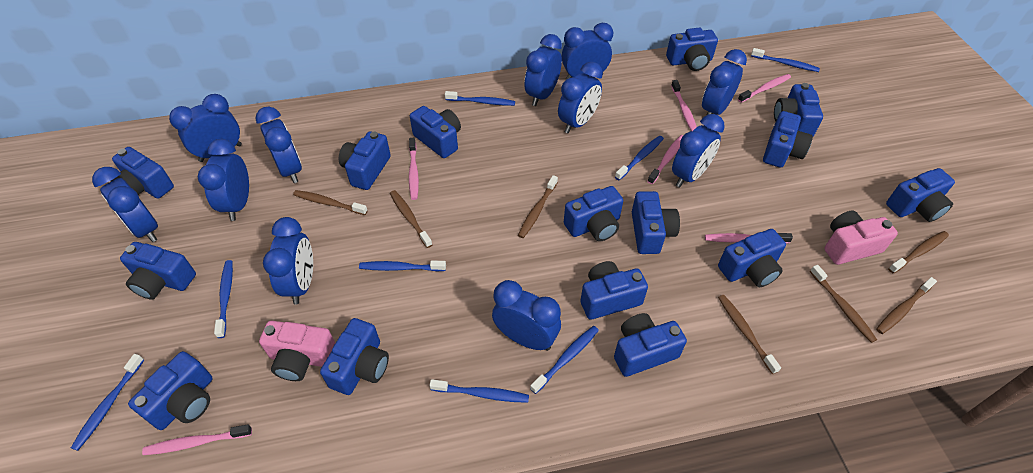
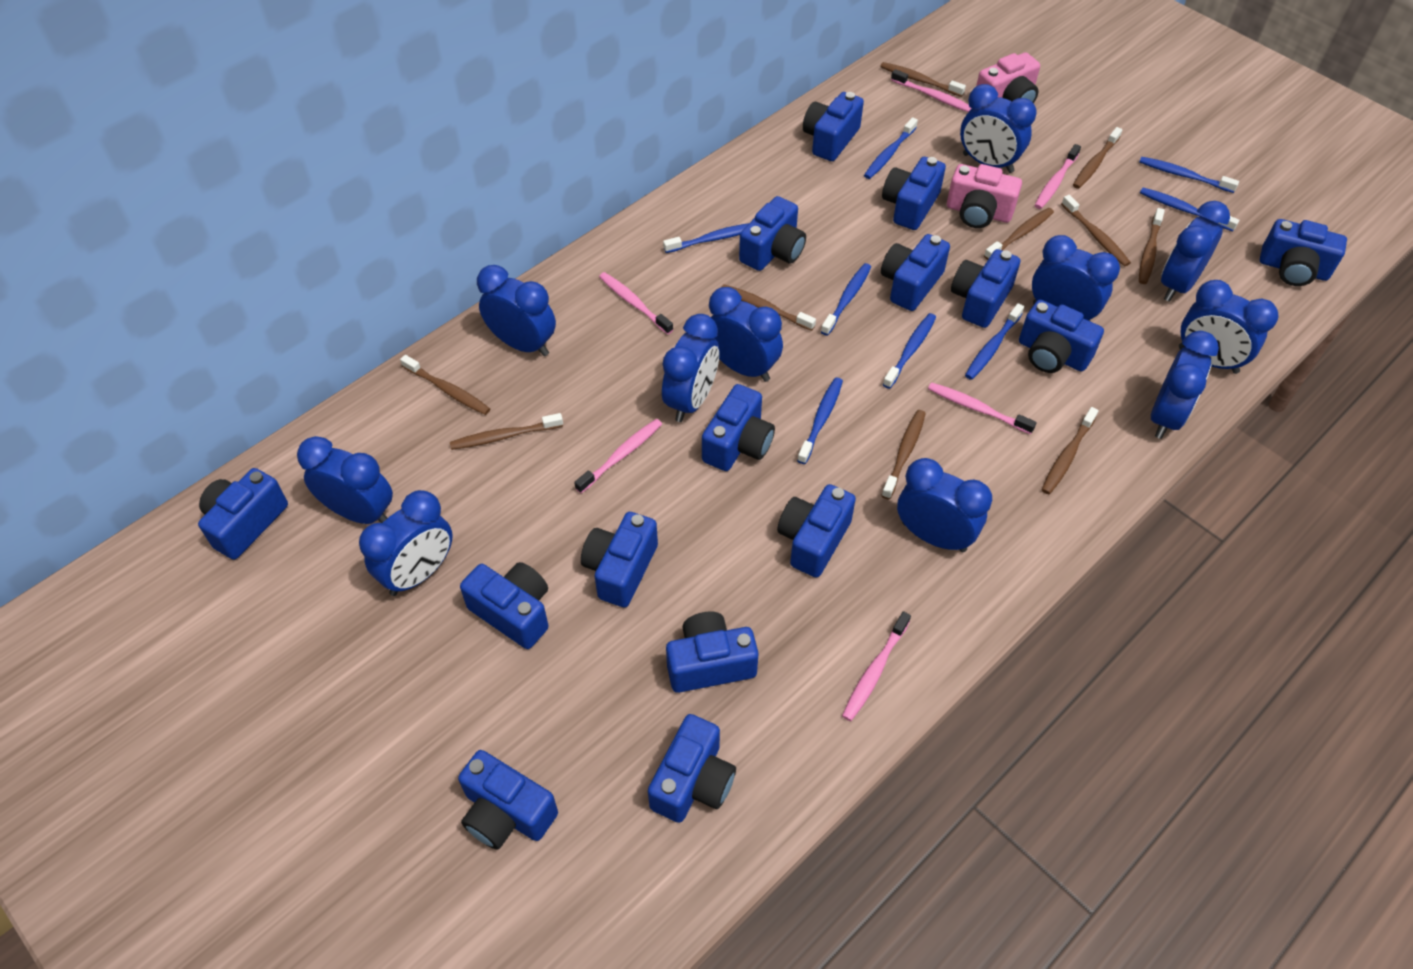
brown toothbrush: 7 -> 10

